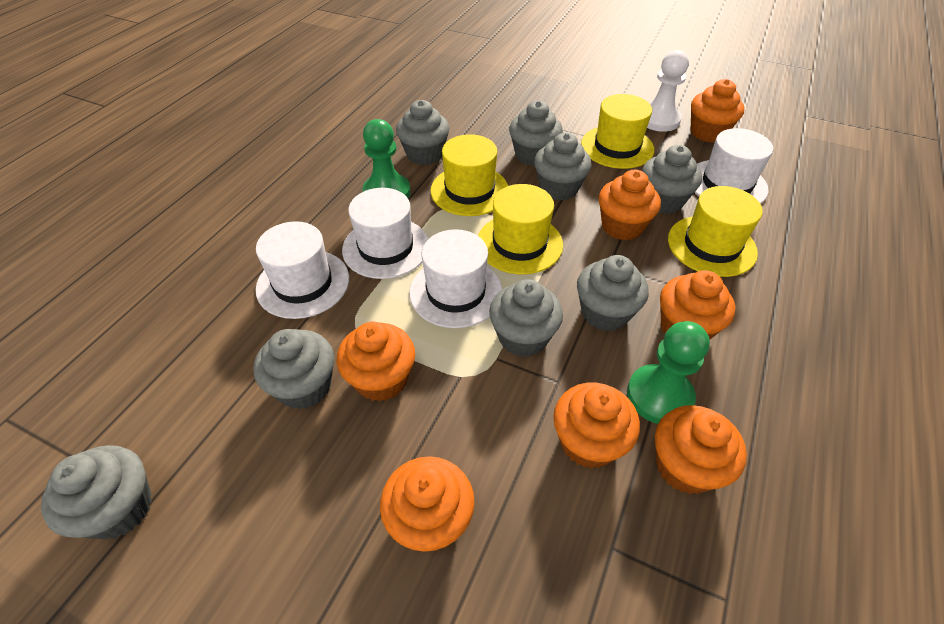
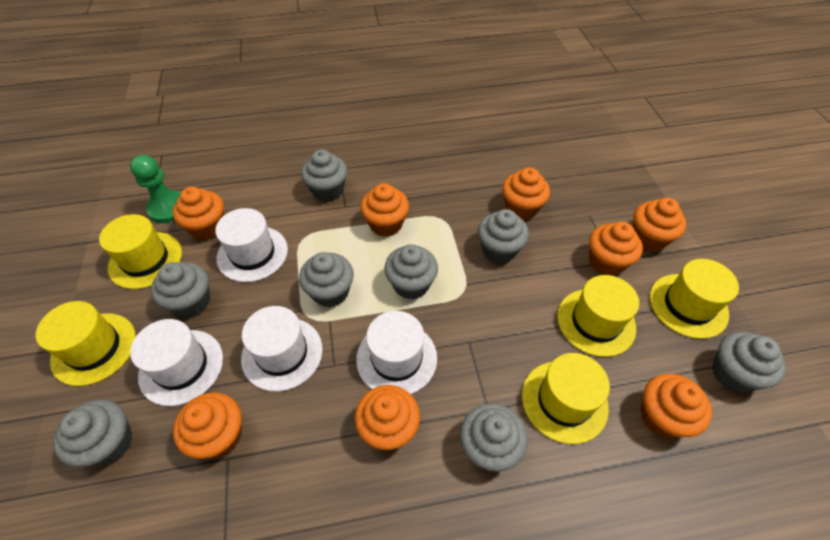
green pawn: 2 -> 1
orange cupcake: 7 -> 8
white pawn: 1 -> 0
yellow hat: 4 -> 5

